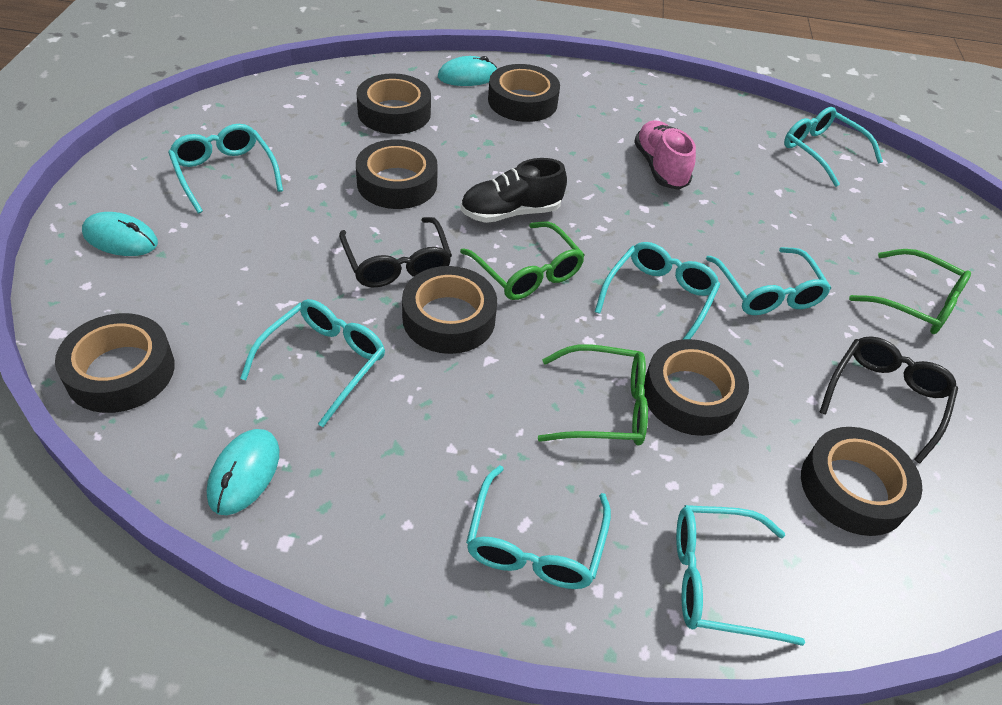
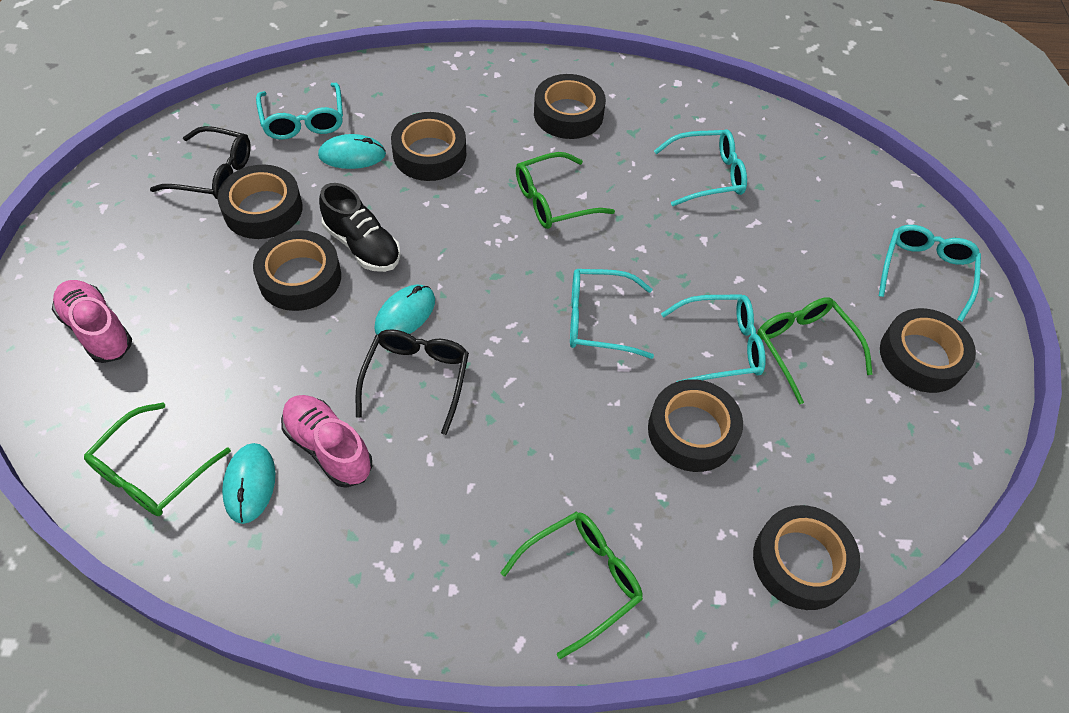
green glasses: 3 -> 4
pink shoe: 1 -> 2
turquoise glasses: 7 -> 5

